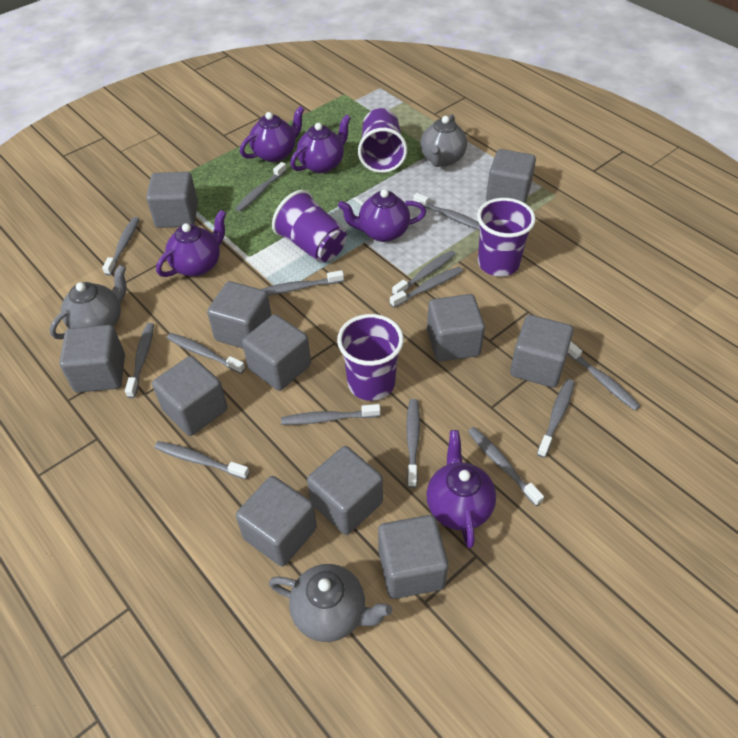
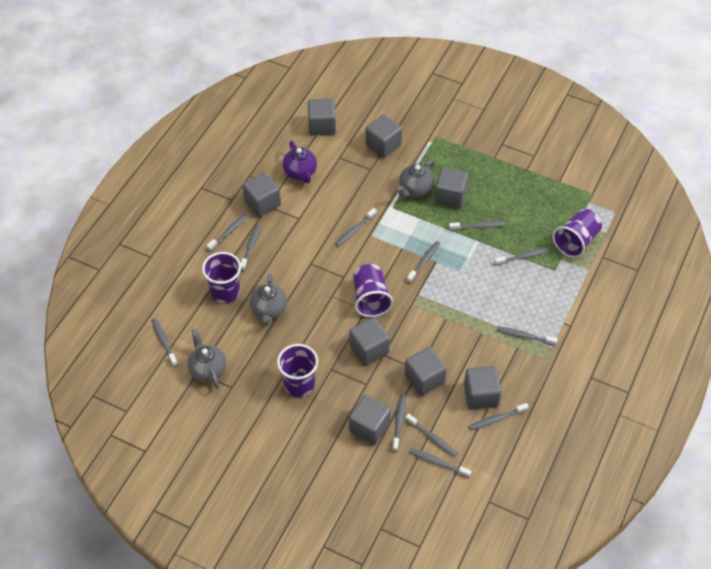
grey cube: 11 -> 8
grey toothbrush: 14 -> 12
purple teapot: 5 -> 1

